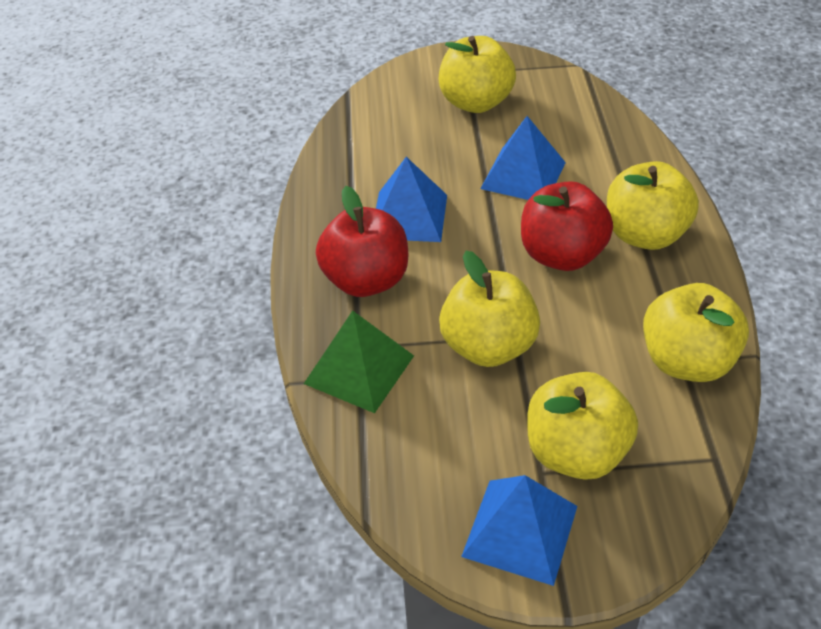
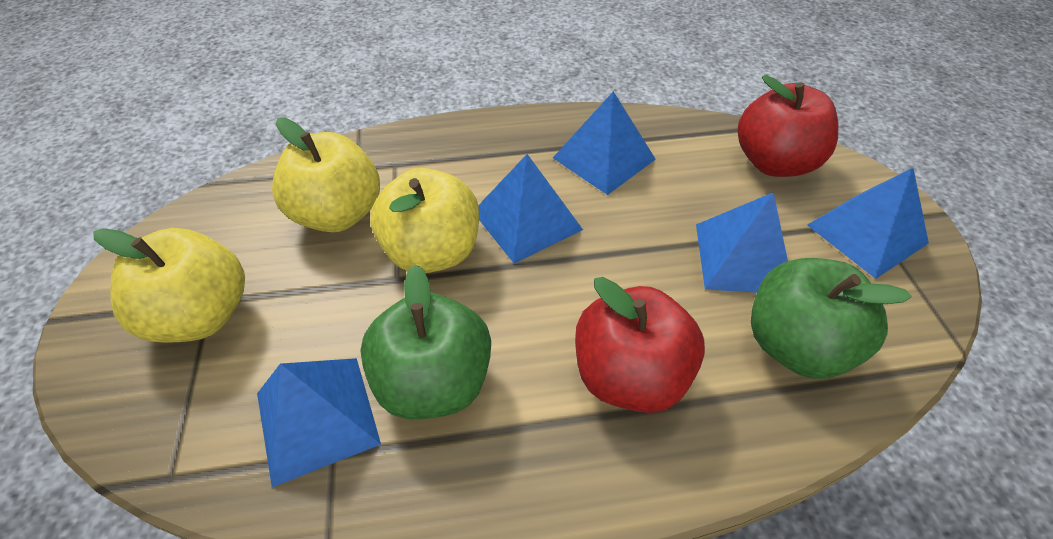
blue pyramid: 3 -> 5
green apple: 0 -> 2
green pyramid: 1 -> 0
yellow apple: 5 -> 3

